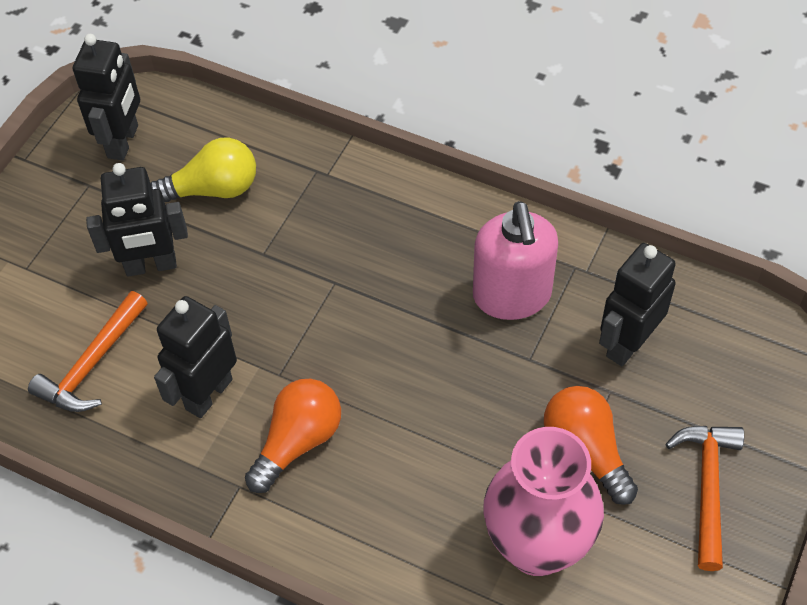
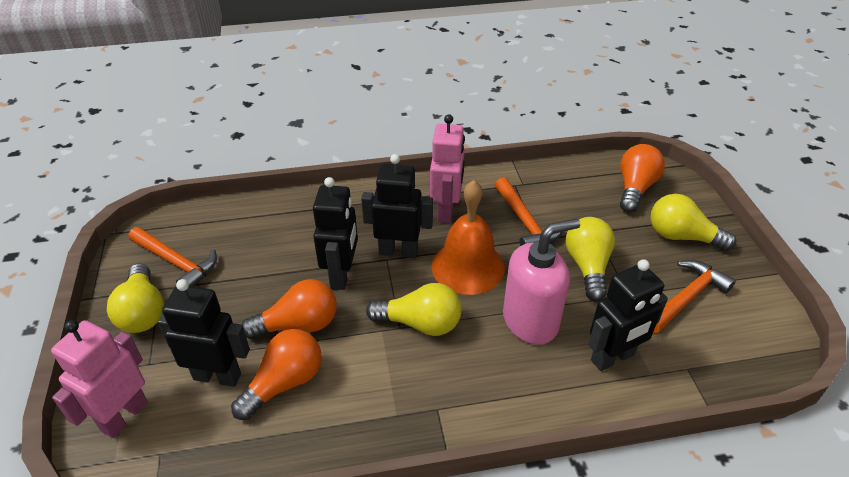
orange bell: 0 -> 1
orange hammer: 2 -> 3
orange light bulb: 2 -> 3
pink robot: 0 -> 2
pink vase: 1 -> 0
yellow light bulb: 1 -> 4

